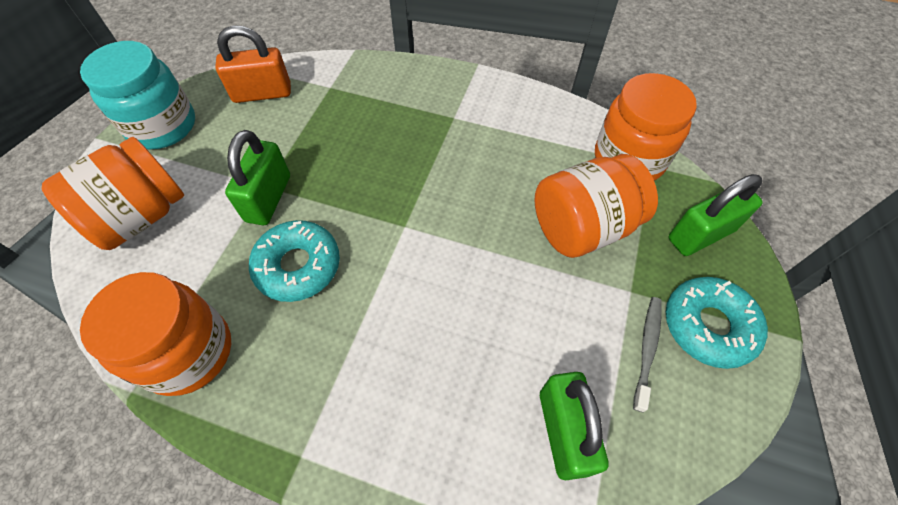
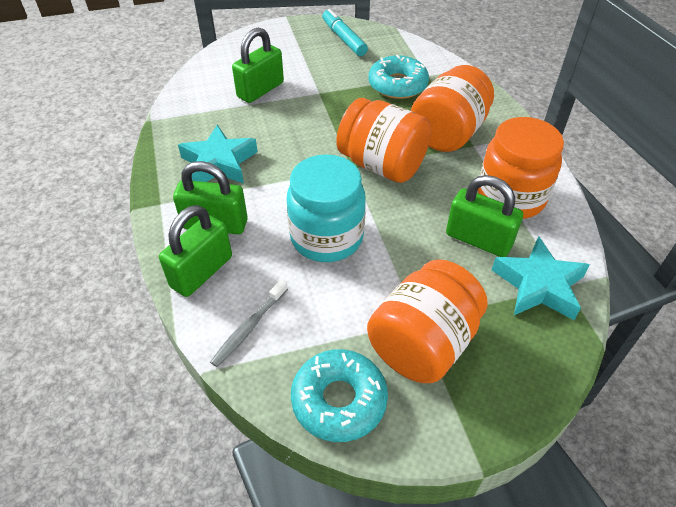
green padlock: 3 -> 4
orange padlock: 1 -> 0
turquoise marker: 0 -> 1
turquoise star: 0 -> 2

